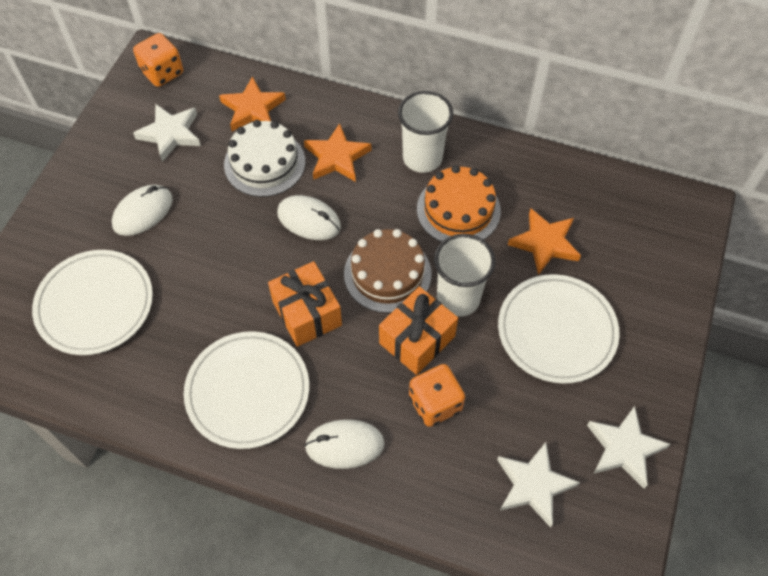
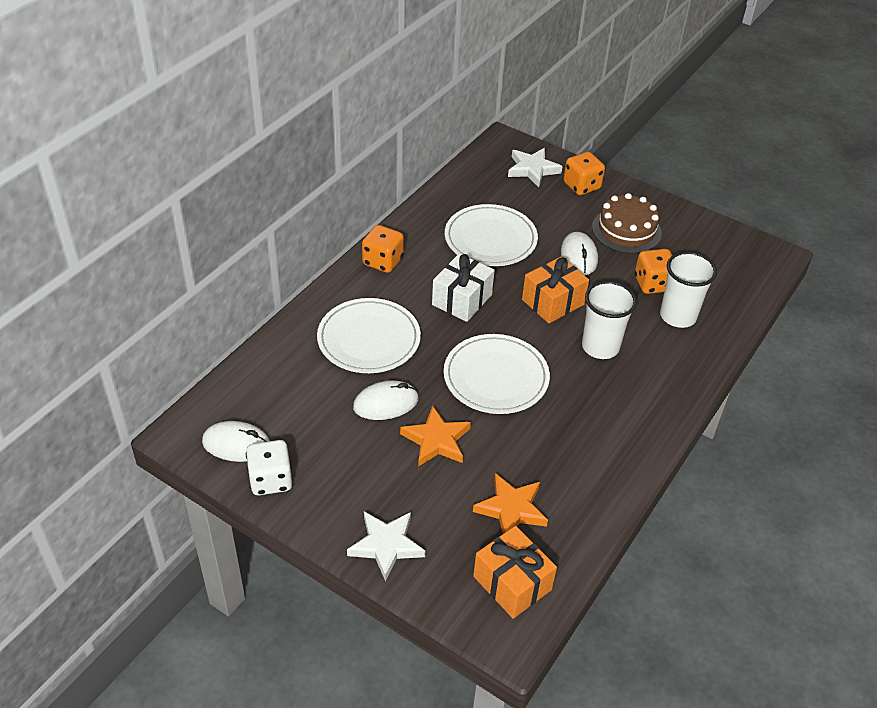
orange cake: 1 -> 0
orange dice: 2 -> 3
orange star: 3 -> 2
white cake: 1 -> 0
white dice: 0 -> 1
white gift: 0 -> 1
white star: 3 -> 2

